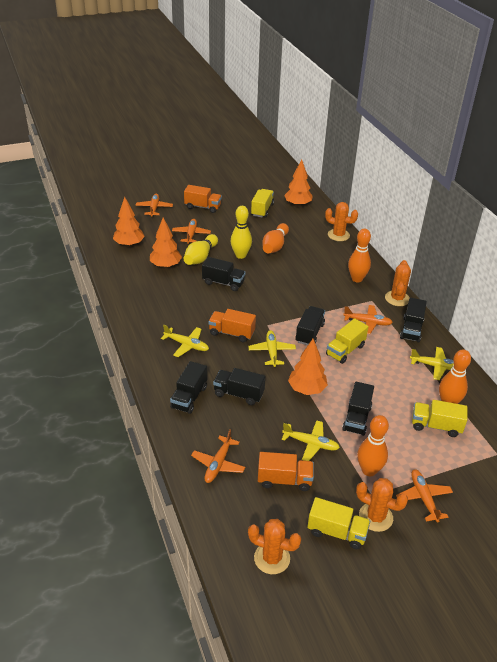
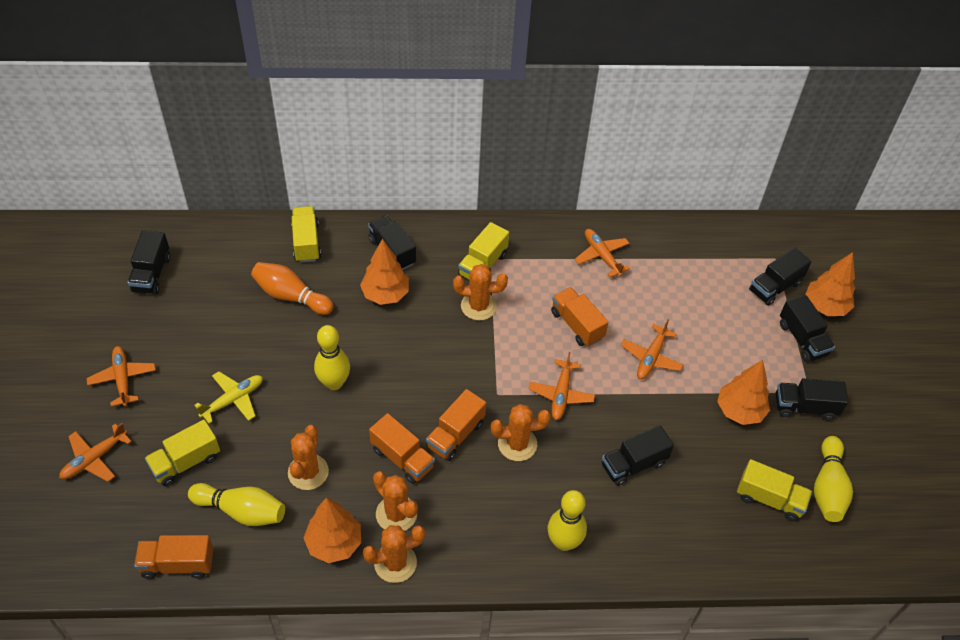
orange bowling pin: 4 -> 1
orange cactus: 4 -> 5
orange truck: 3 -> 4
yellow bowling pin: 2 -> 4
yellow plane: 4 -> 1

